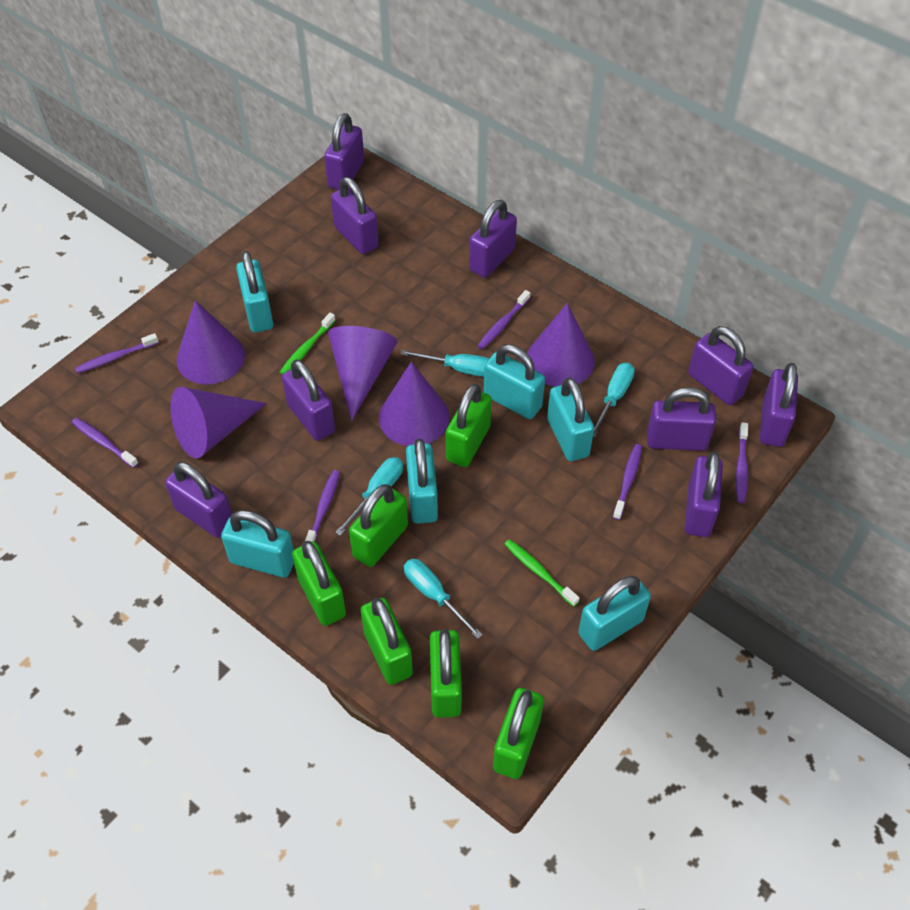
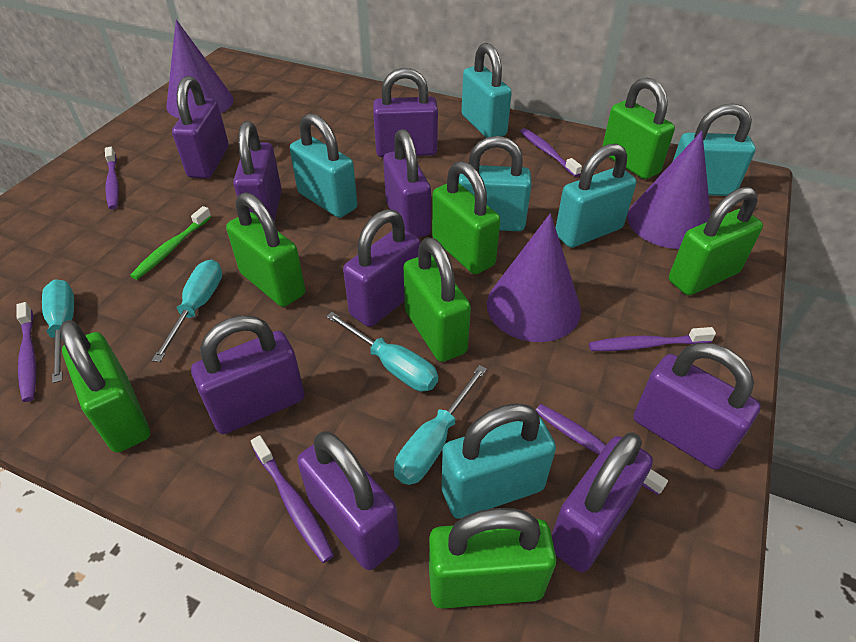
green padlock: 6 -> 7
green toothbrush: 2 -> 1
purple cone: 5 -> 3

